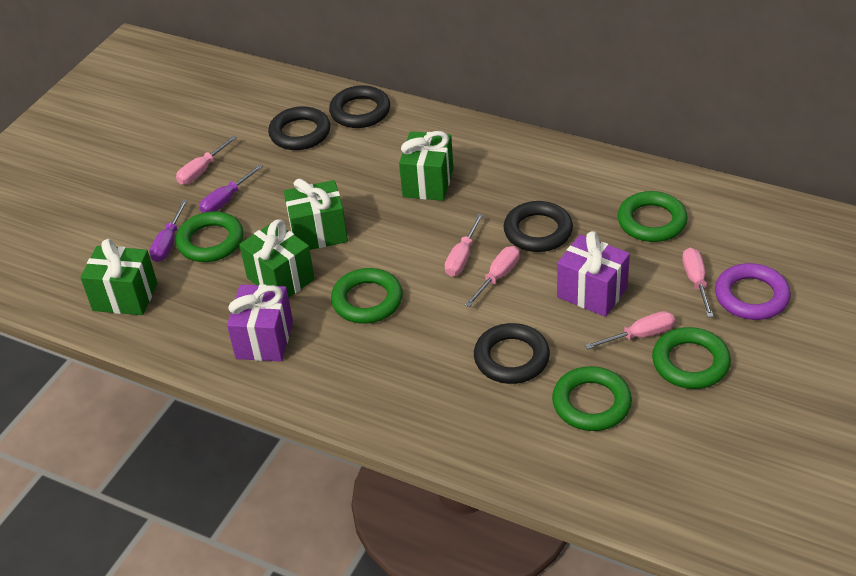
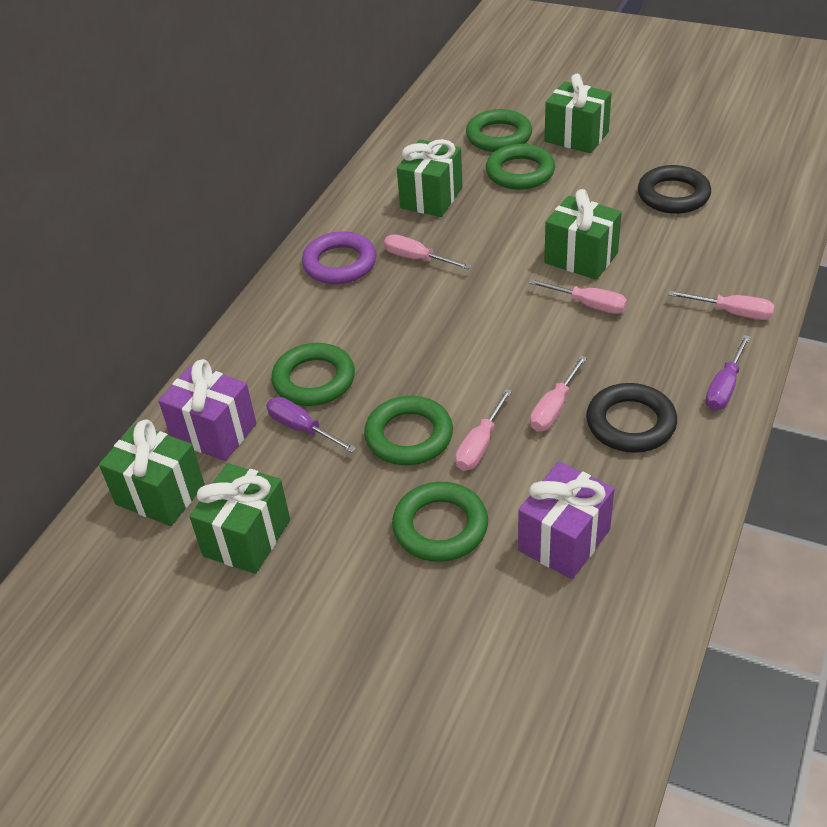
black ring: 4 -> 2
green gift: 4 -> 5

